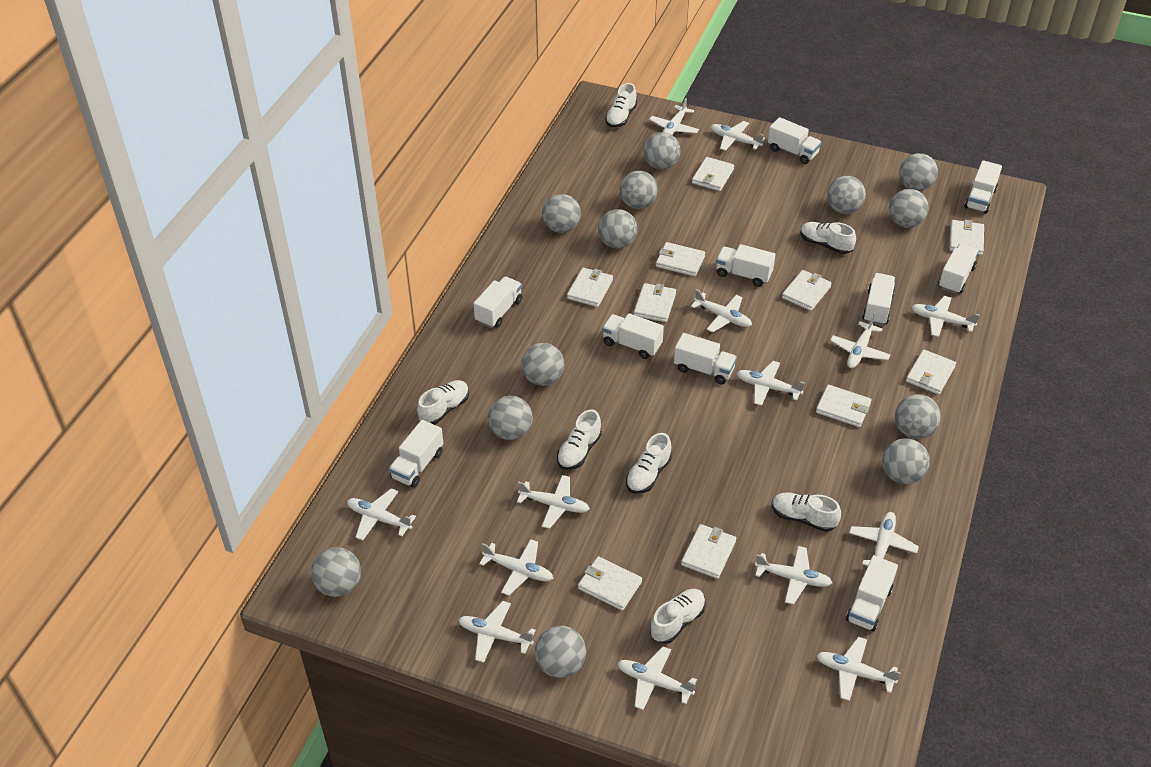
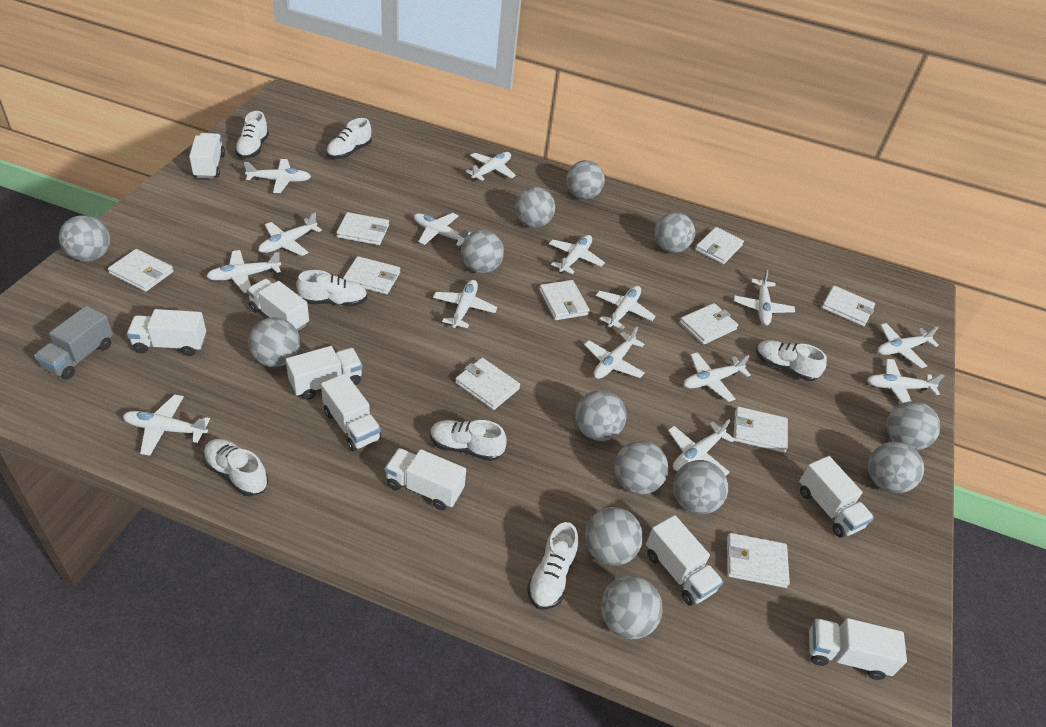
grey truck: 0 -> 1
white plane: 14 -> 15
white truck: 10 -> 9

